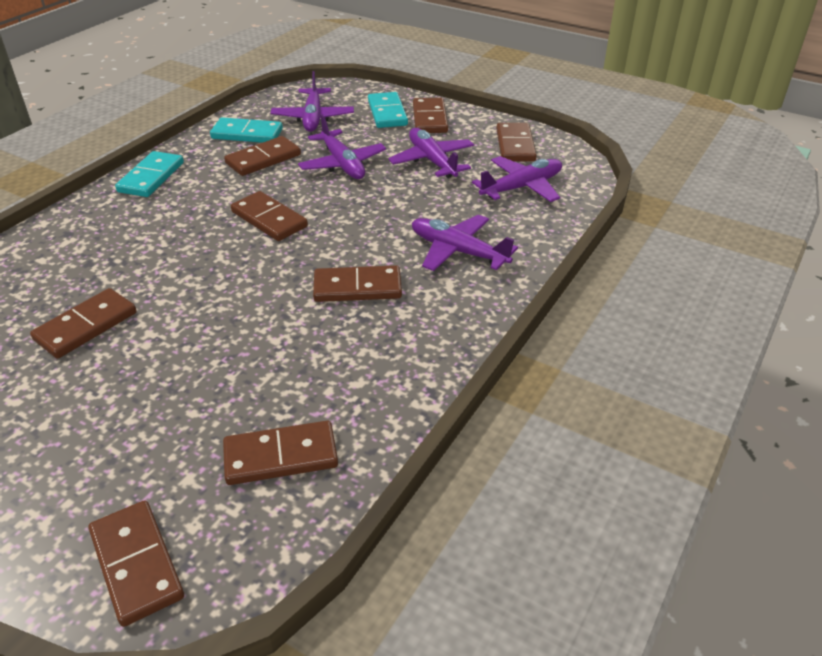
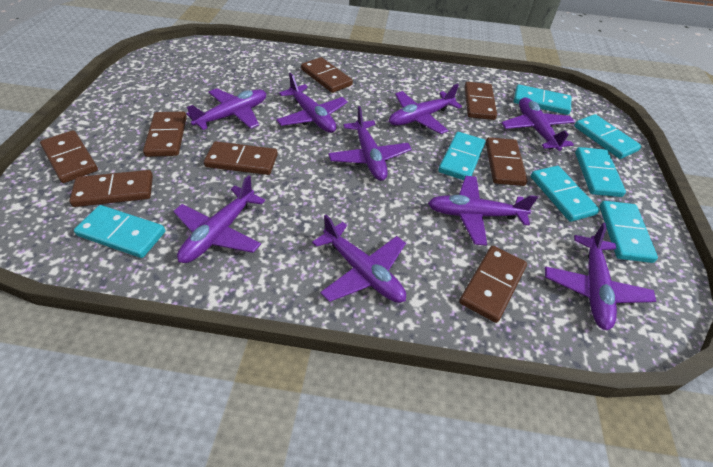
purple plane: 5 -> 9
turquoise domino: 3 -> 7

